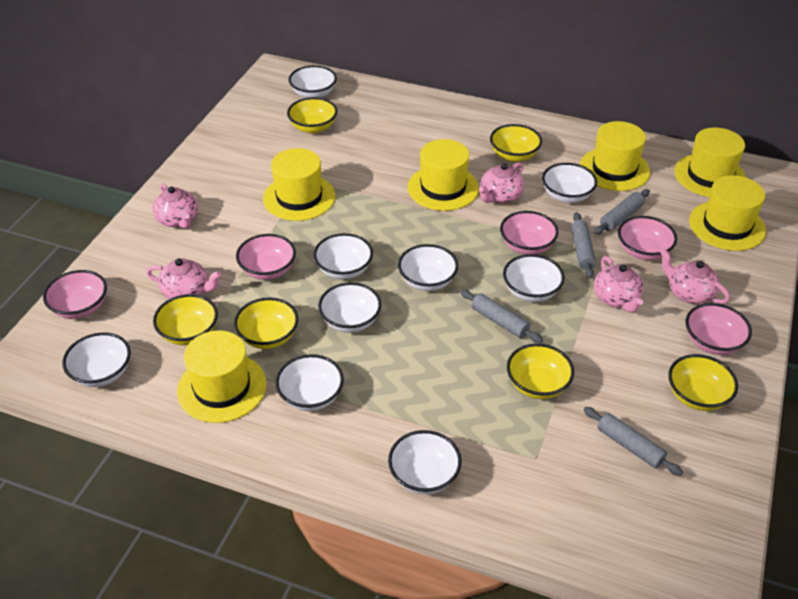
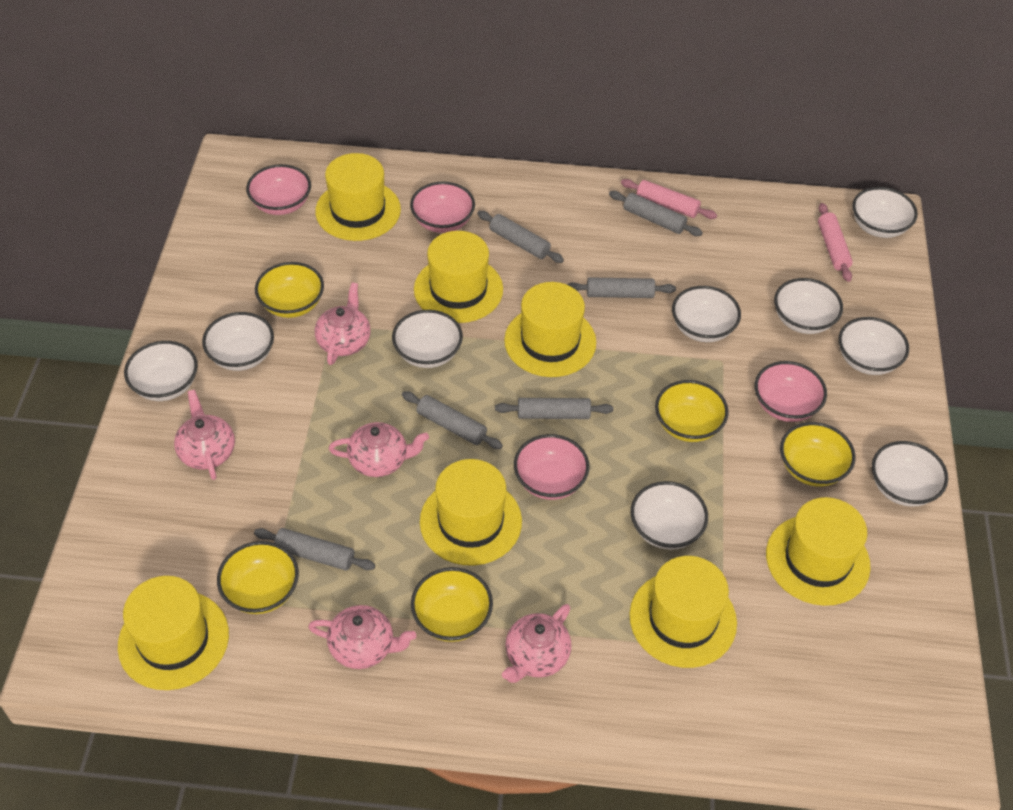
grey rolling pin: 4 -> 6
pink bowl: 5 -> 4
pink rolling pin: 0 -> 2
yellow bowl: 6 -> 5
yellow hat: 6 -> 7

